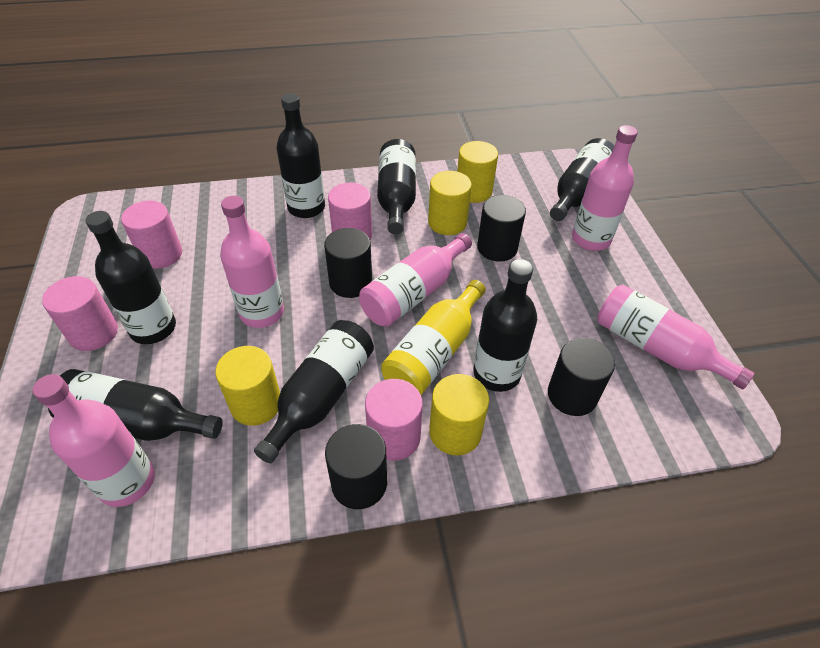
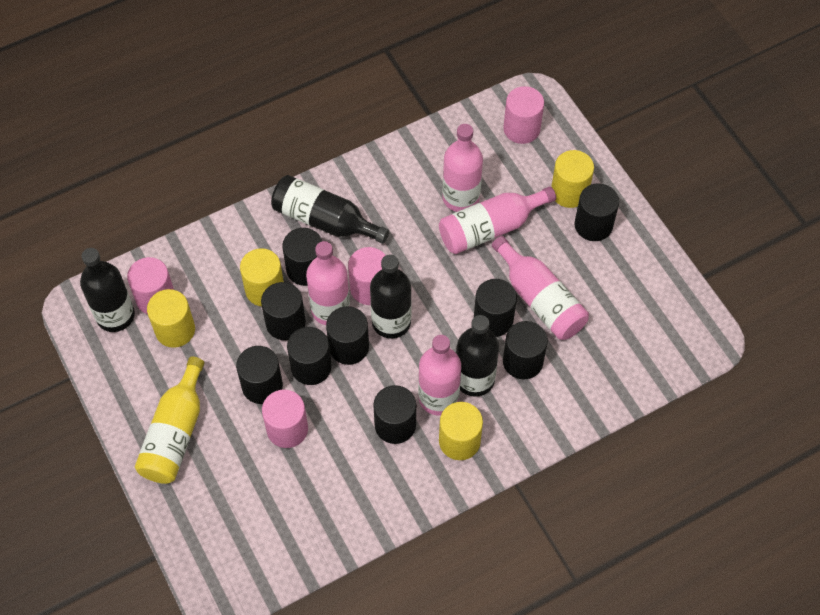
black bottle: 7 -> 4
black cylinder: 4 -> 9

